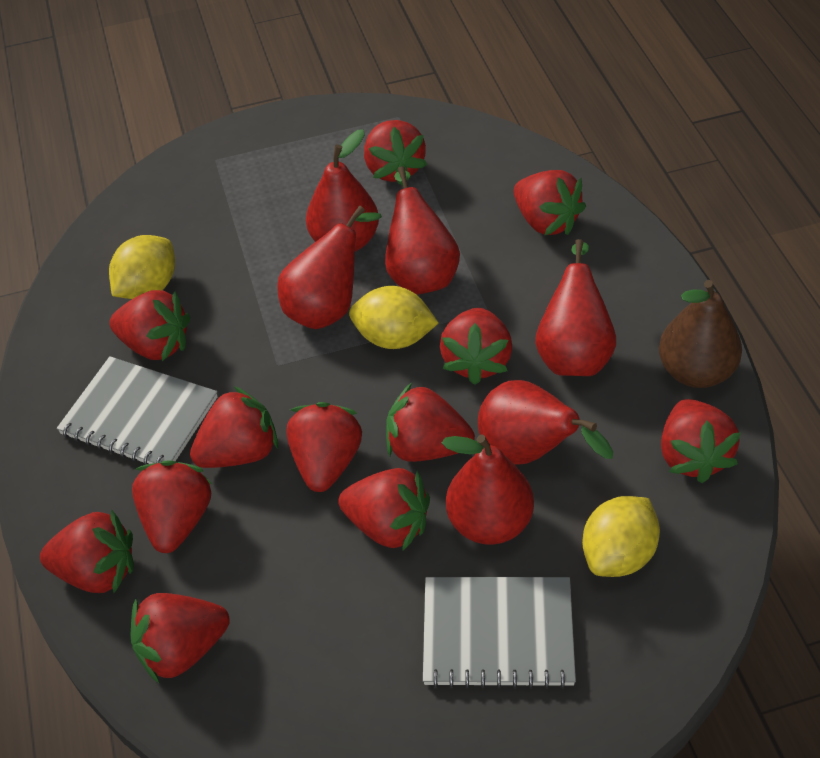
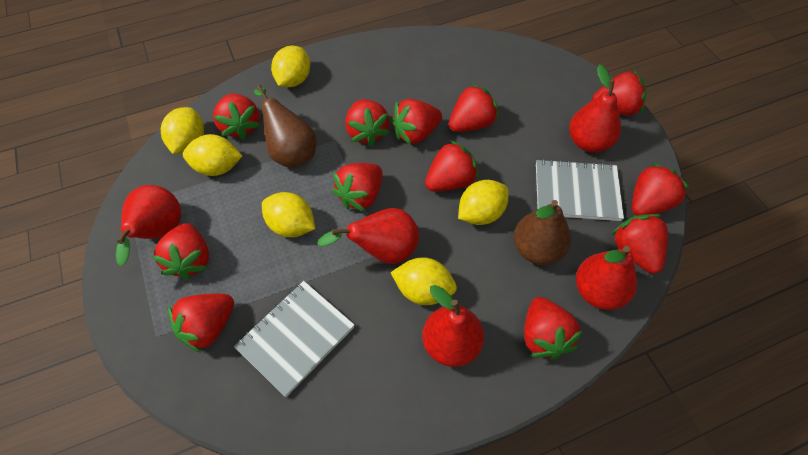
brown pear: 1 -> 2
red pear: 6 -> 5
yellow lemon: 3 -> 6

